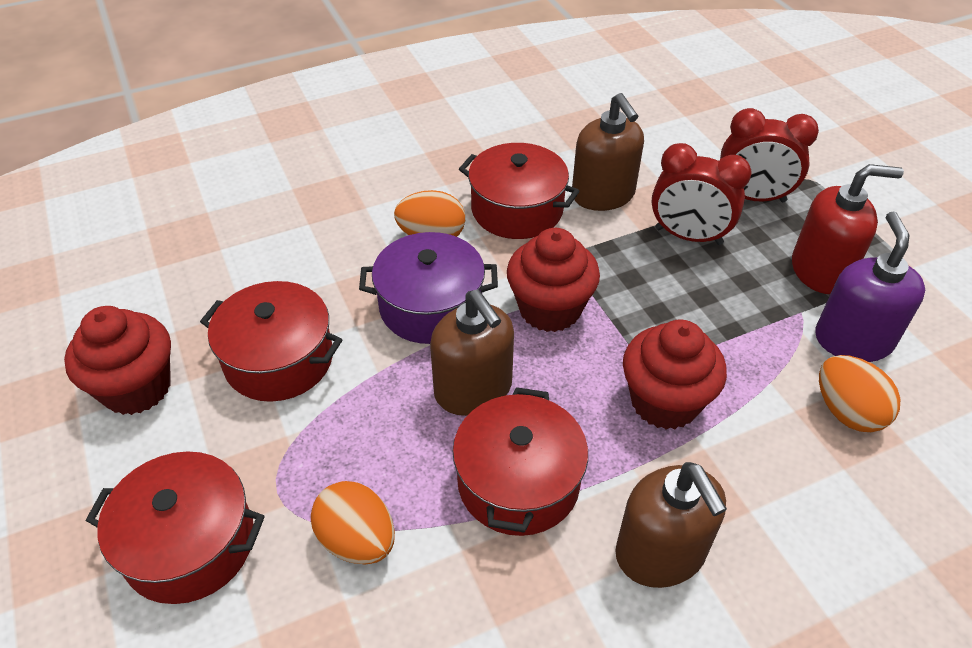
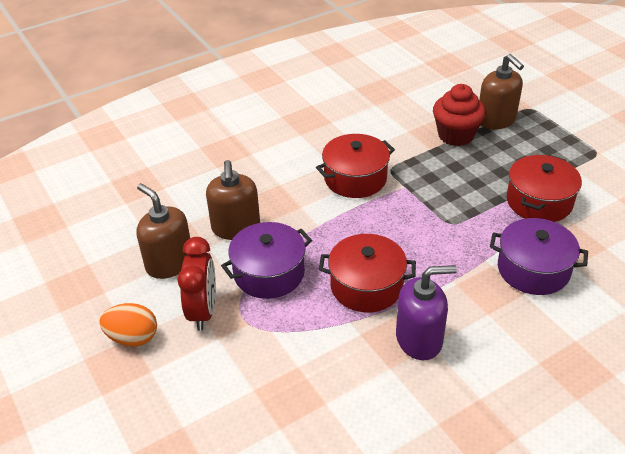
orange egg: 3 -> 1
purple pot: 1 -> 2
red clock: 2 -> 1
red cupcake: 3 -> 1
red pot: 4 -> 3
red soap dispenser: 1 -> 0

